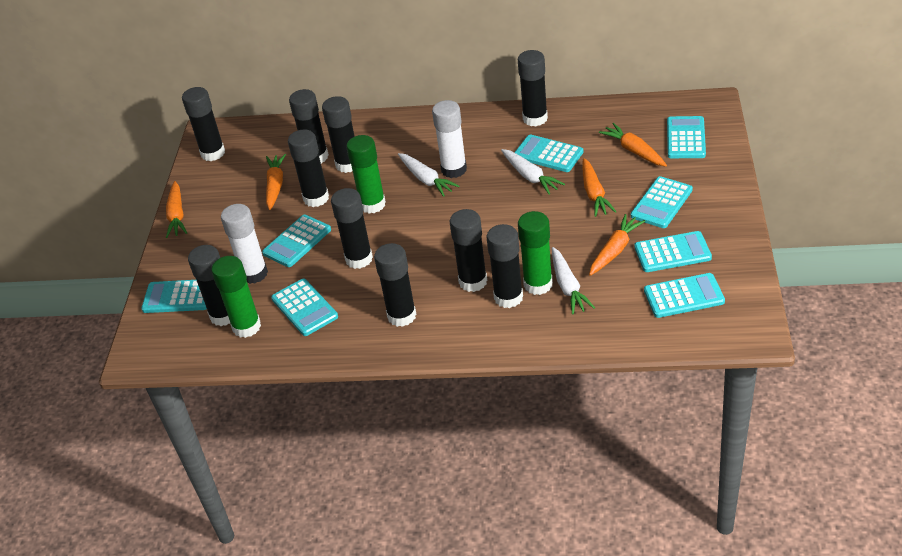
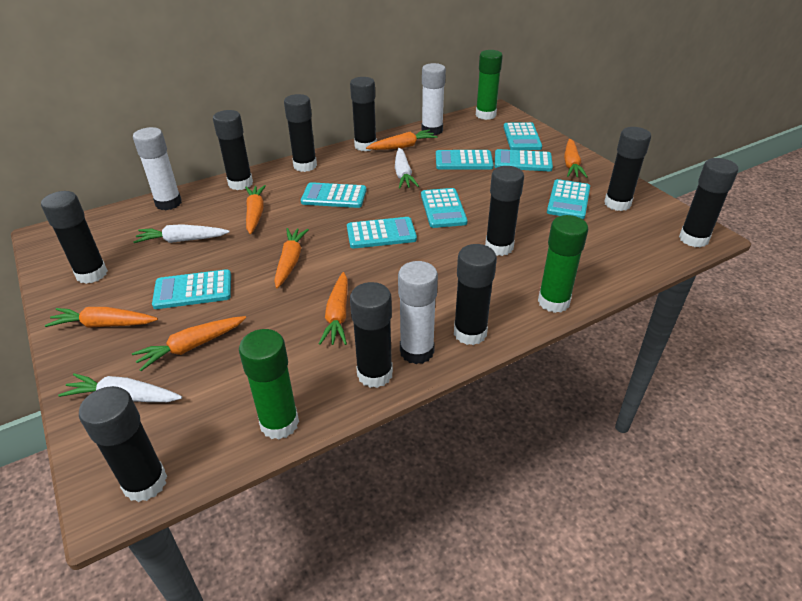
orange carrot: 5 -> 7
white glue stick: 2 -> 3

